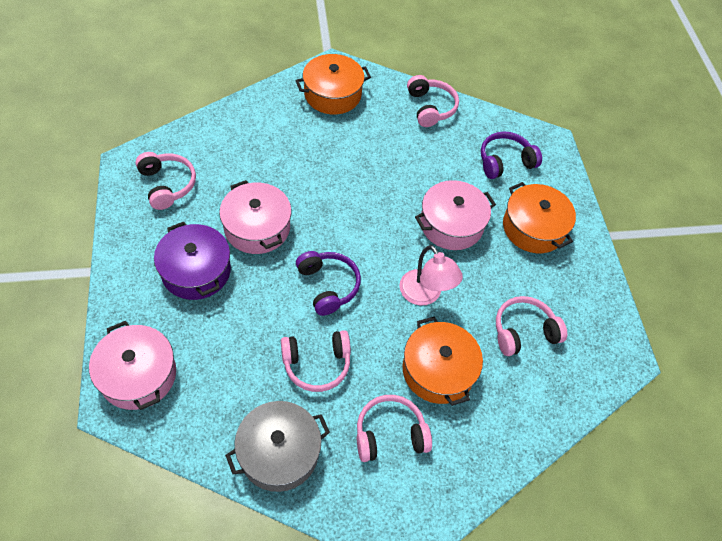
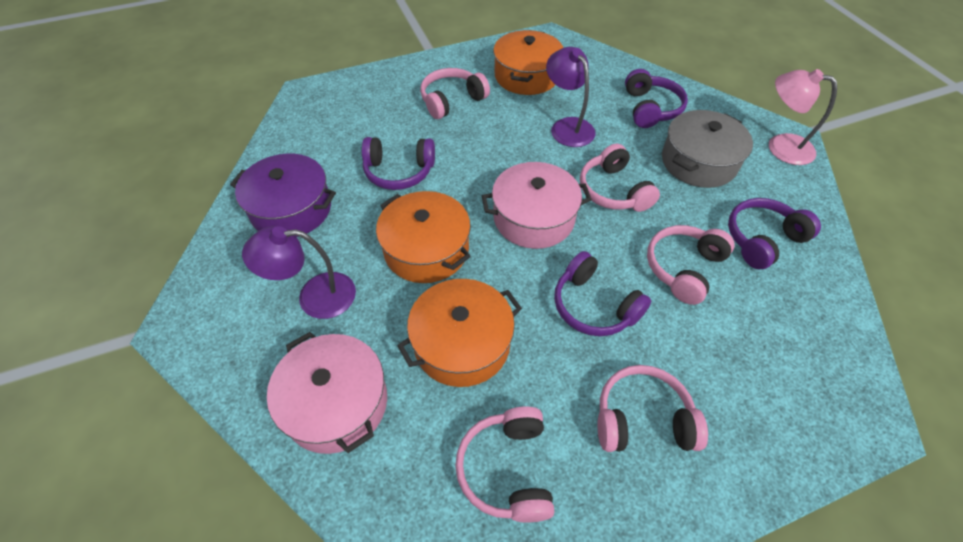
pink pot: 3 -> 2
purple headphones: 2 -> 4
purple lamp: 0 -> 2

